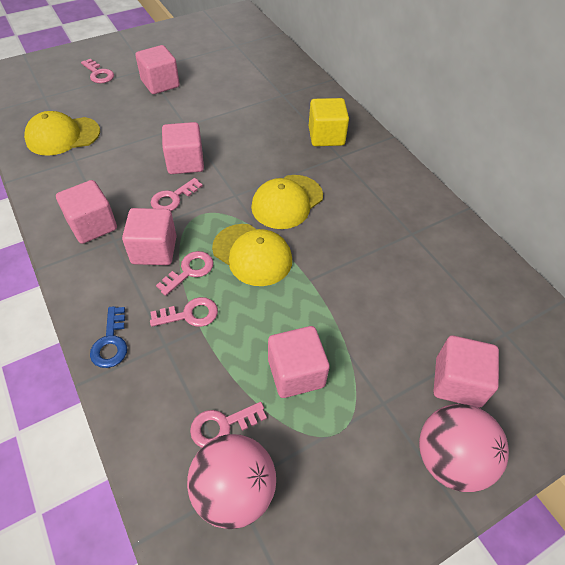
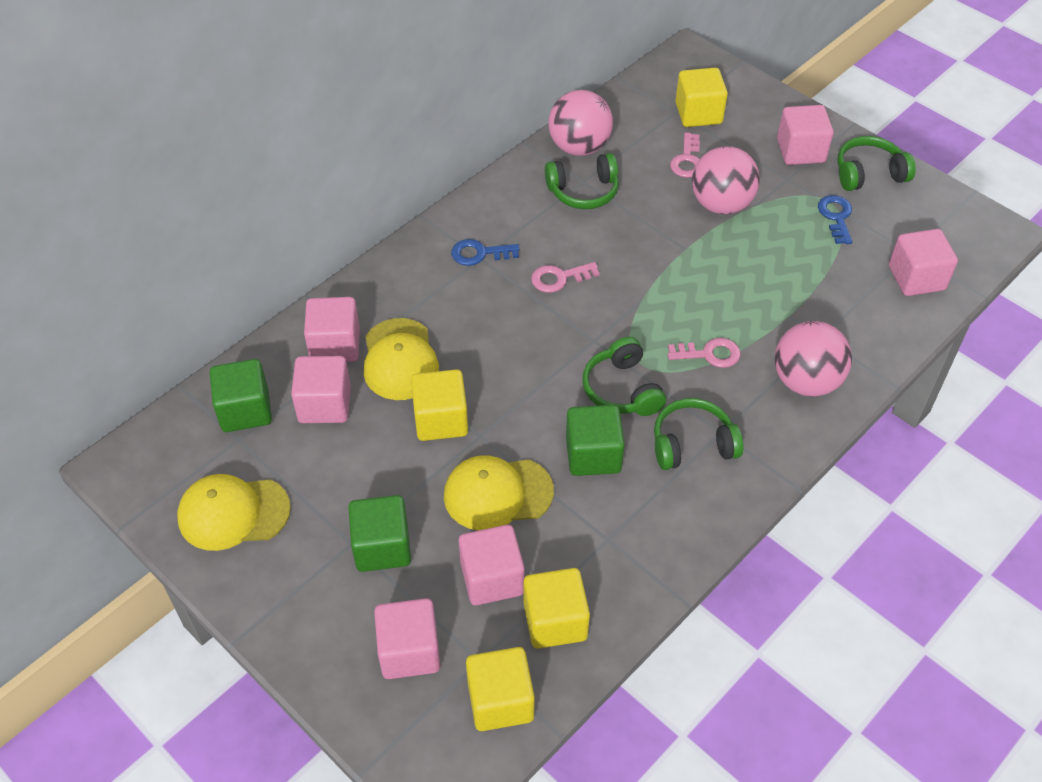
blue key: 1 -> 2
green cube: 0 -> 3
green headphones: 0 -> 4
pink ball: 2 -> 3
pink key: 5 -> 3
yellow cube: 1 -> 4

